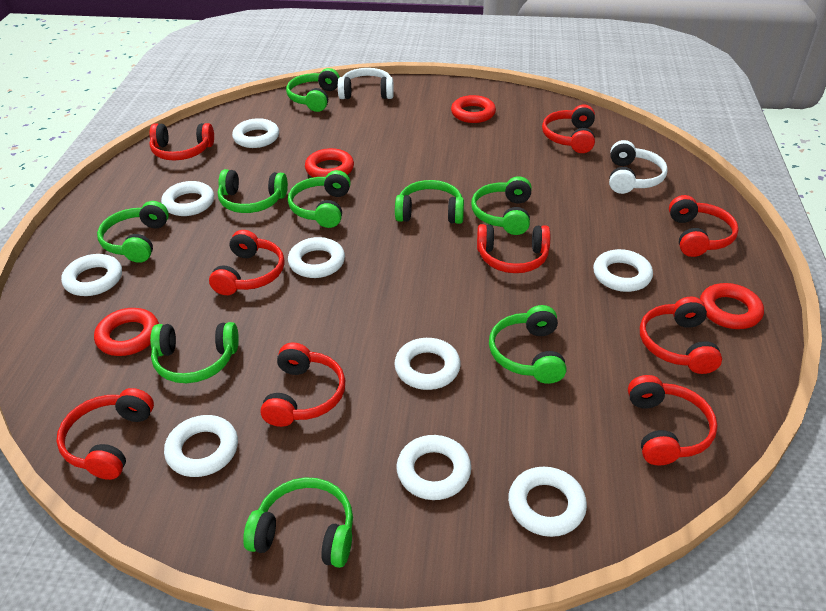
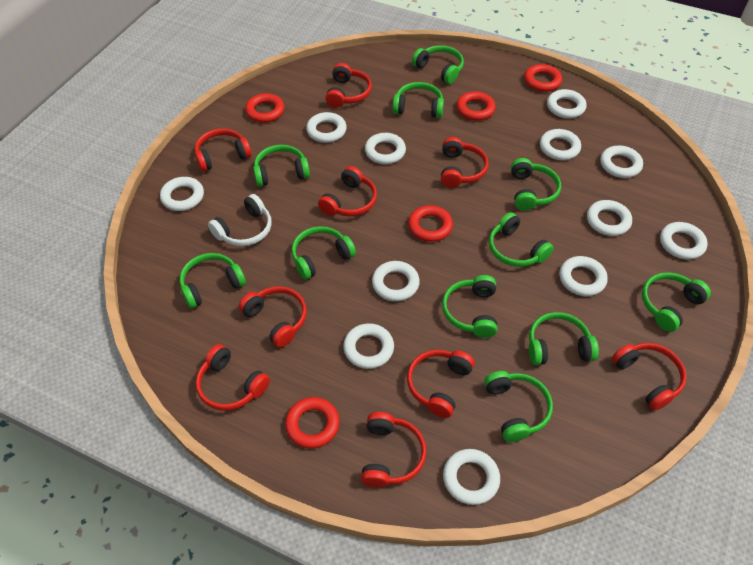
green headphones: 9 -> 11
red ring: 4 -> 5
white headphones: 2 -> 1
white ring: 9 -> 12

